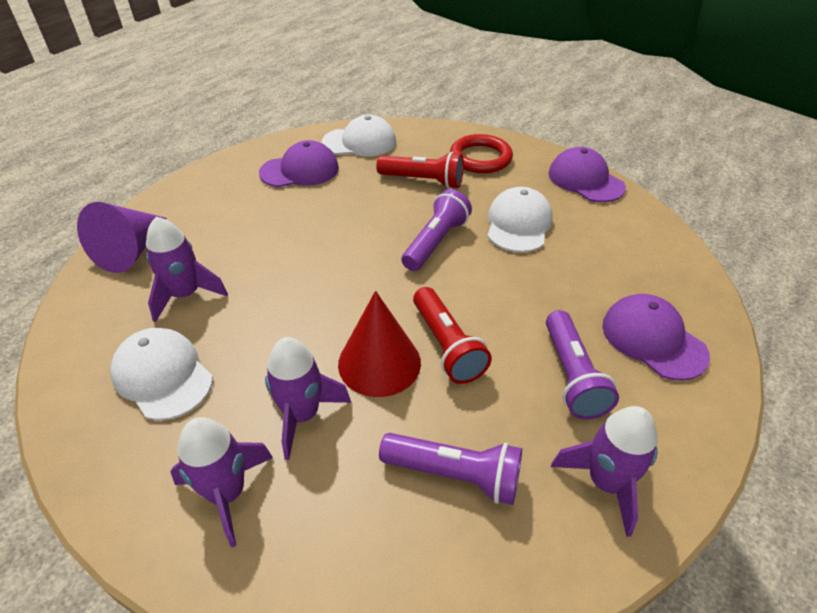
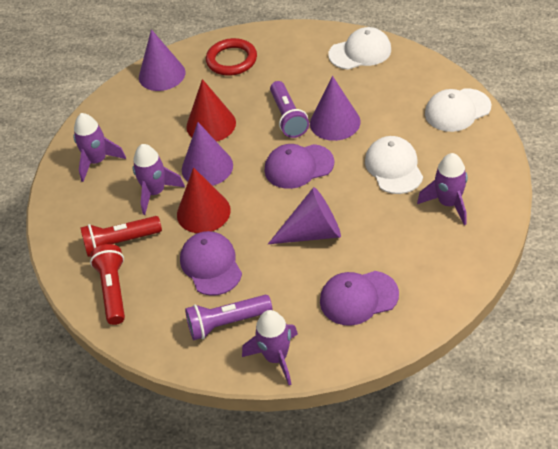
purple cone: 1 -> 4
purple flashlight: 3 -> 2
red cone: 1 -> 2

